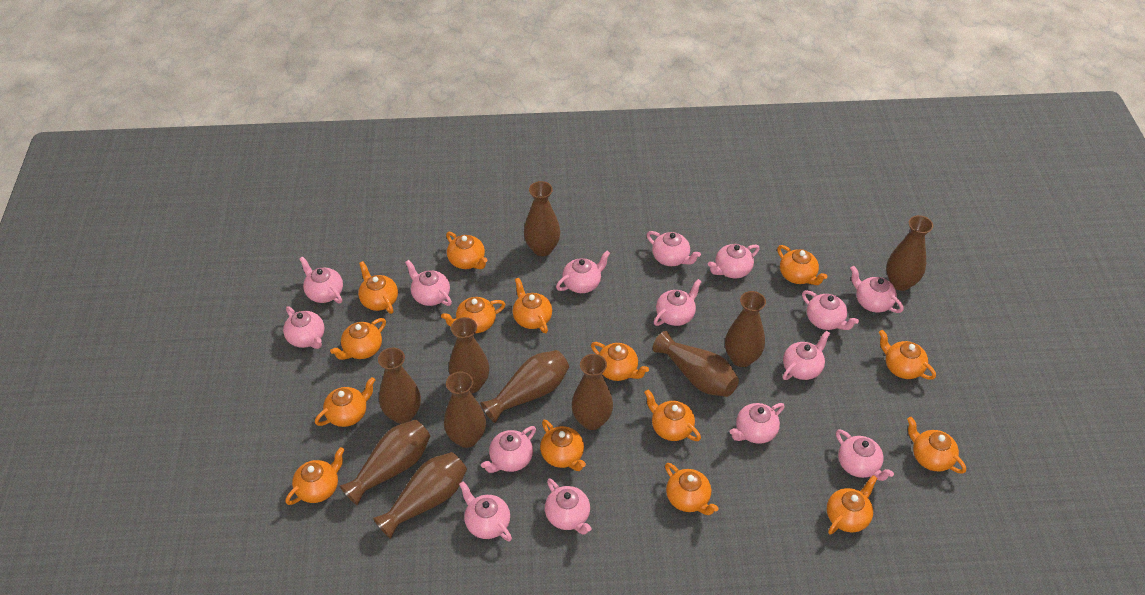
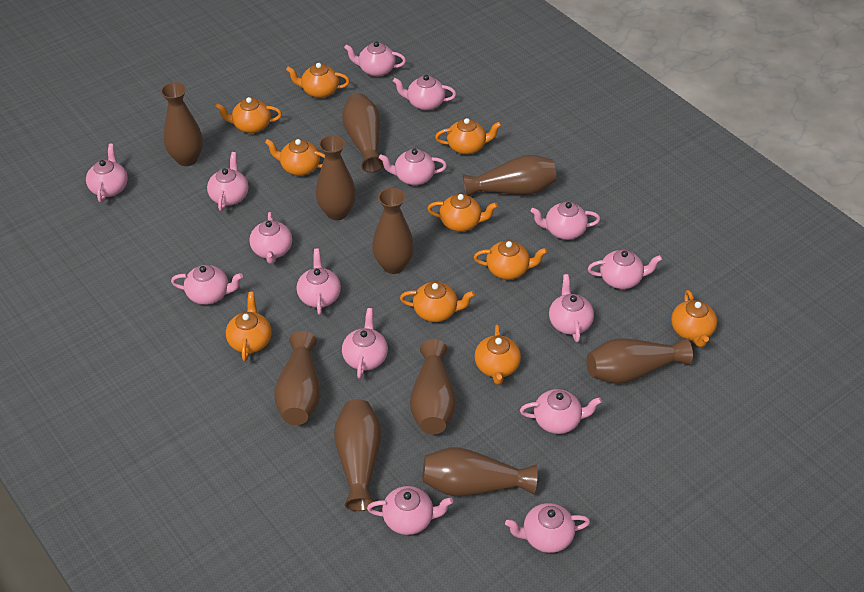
brown vase: 11 -> 10
orange teapot: 15 -> 10

